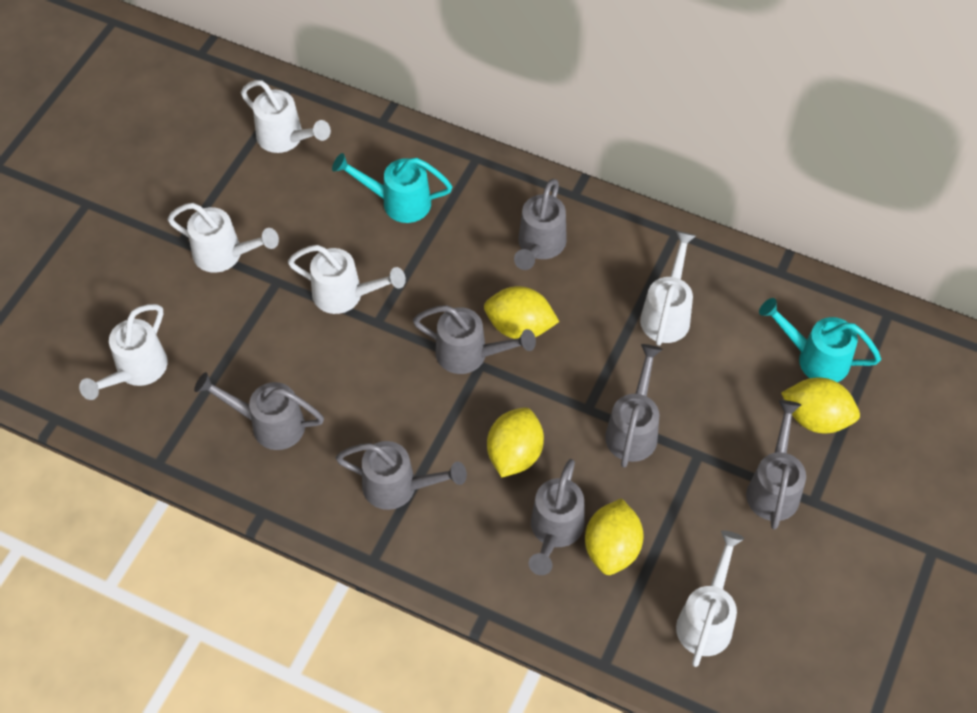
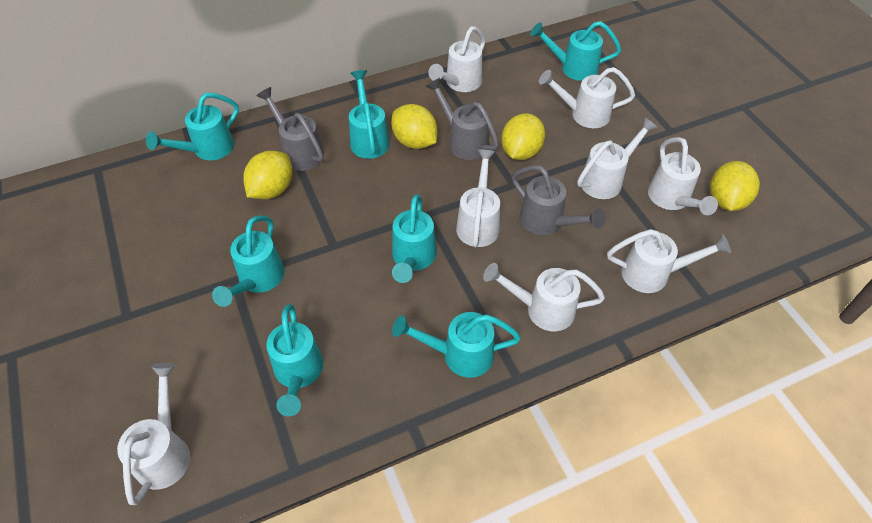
grey watering can: 7 -> 3
turquoise watering can: 2 -> 7
white watering can: 6 -> 8

